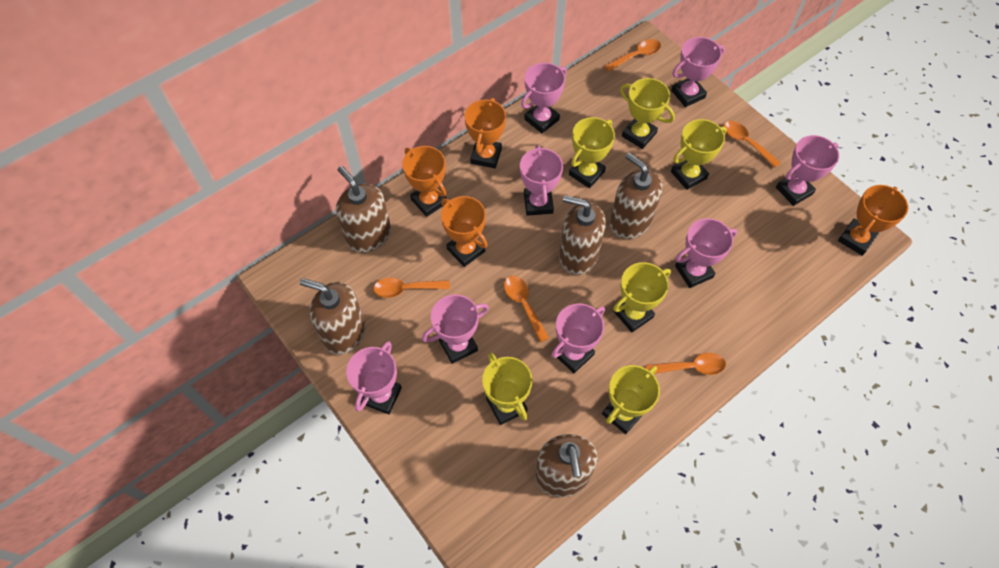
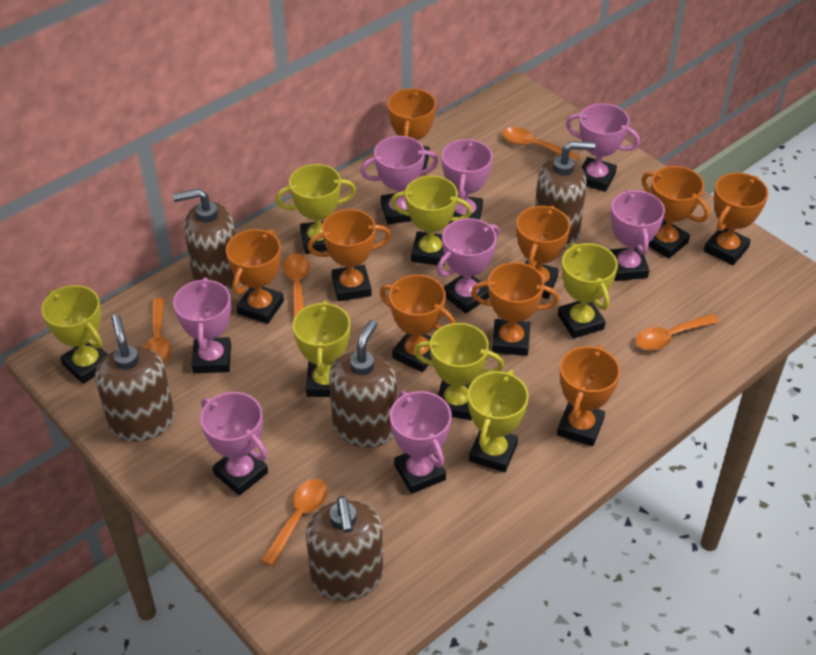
orange trophy: 4 -> 9
yellow trophy: 6 -> 7

